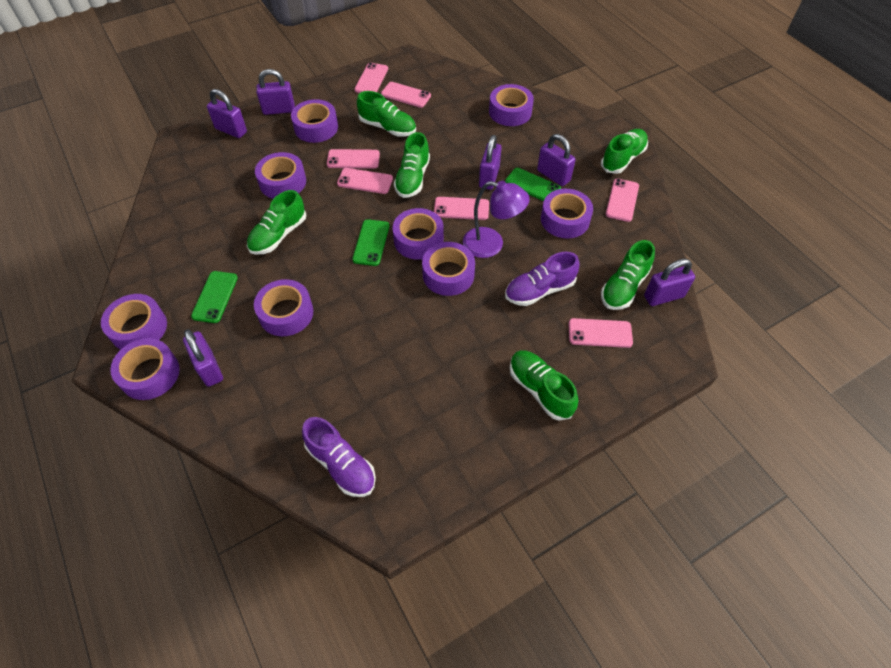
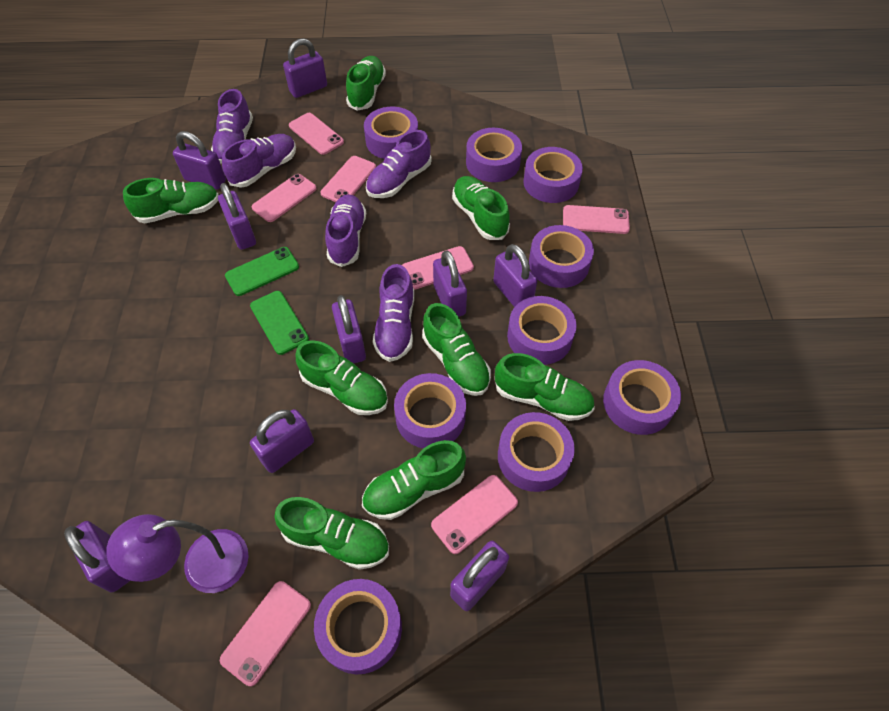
green phone: 3 -> 2
green shoe: 6 -> 8
purple padlock: 6 -> 9
purple shoe: 2 -> 5

